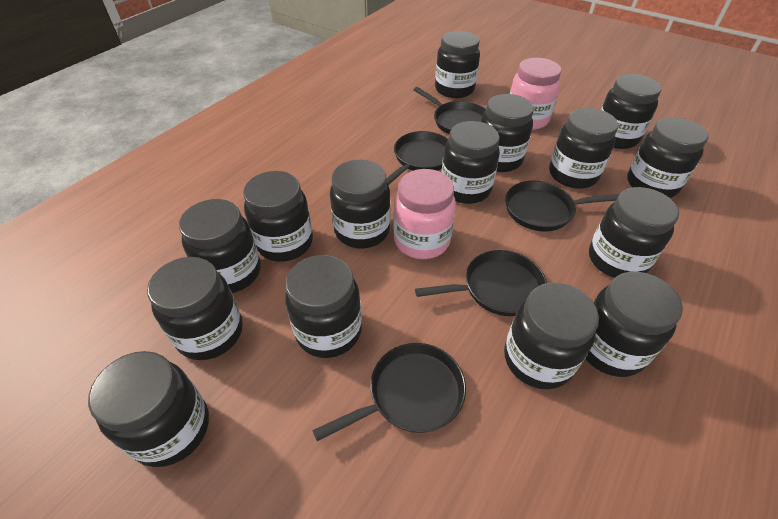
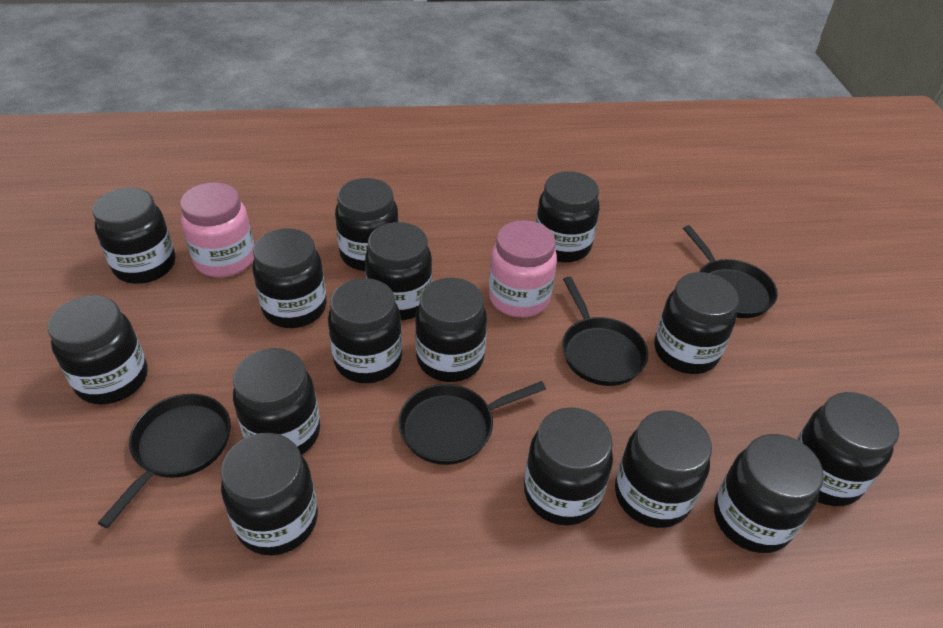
black pan: 5 -> 4

